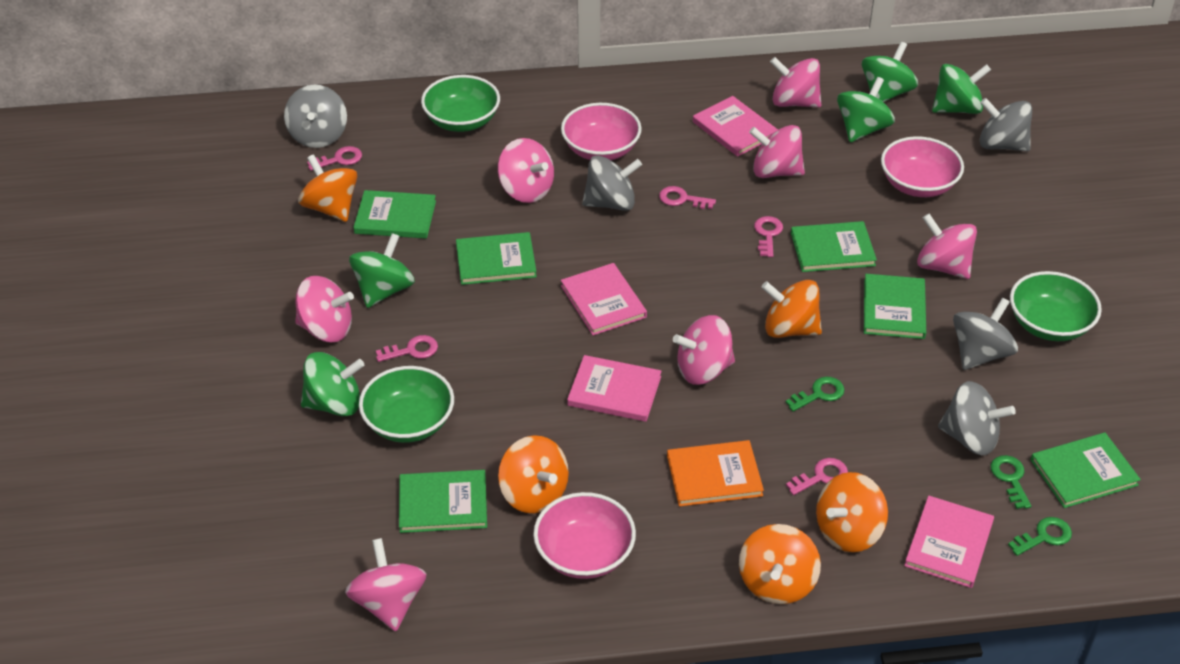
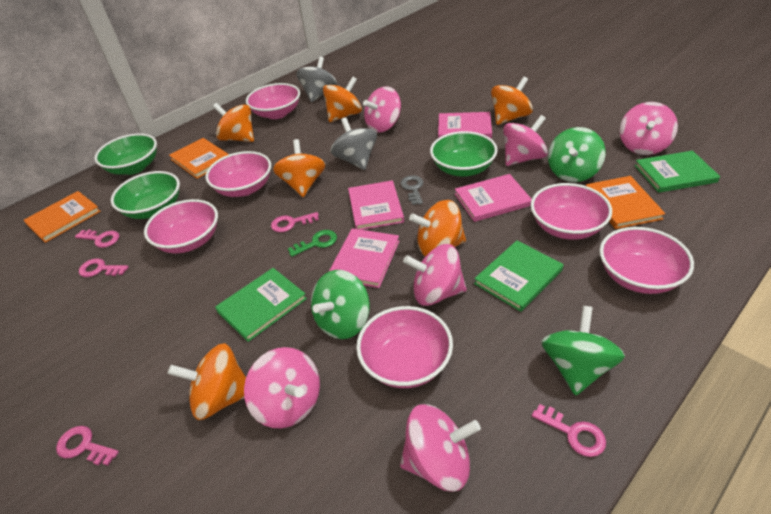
green book: 6 -> 3
green key: 3 -> 1
green spinning top: 5 -> 3
grey key: 0 -> 1
grey spinning top: 5 -> 2
orange book: 1 -> 3
orange spinning top: 5 -> 6
pink bowl: 3 -> 6
pink spinning top: 7 -> 6

